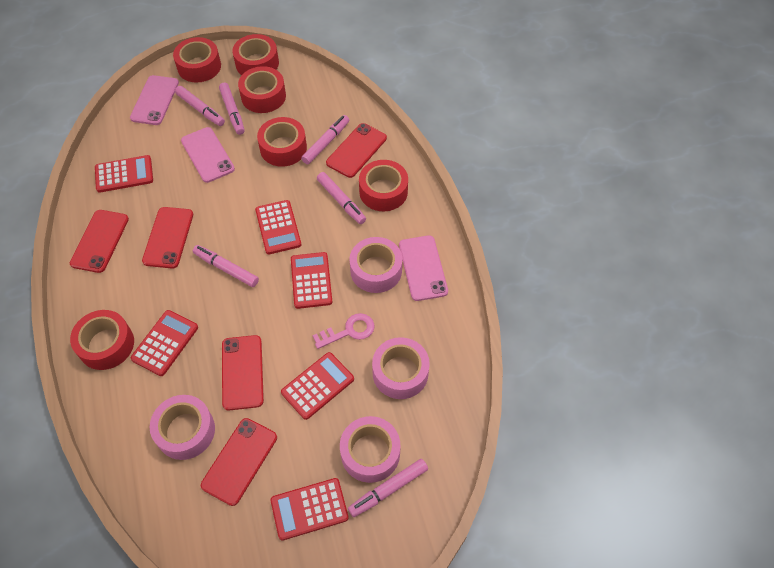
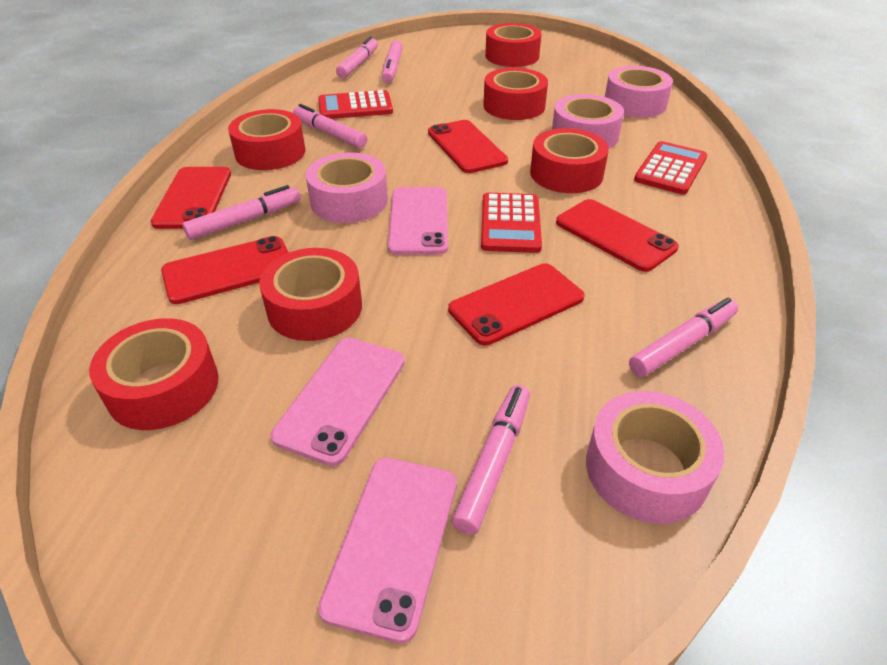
pink key: 1 -> 0
red calculator: 6 -> 3

